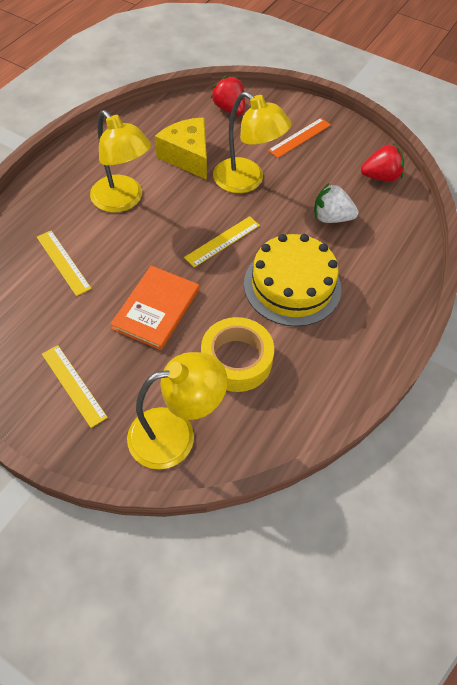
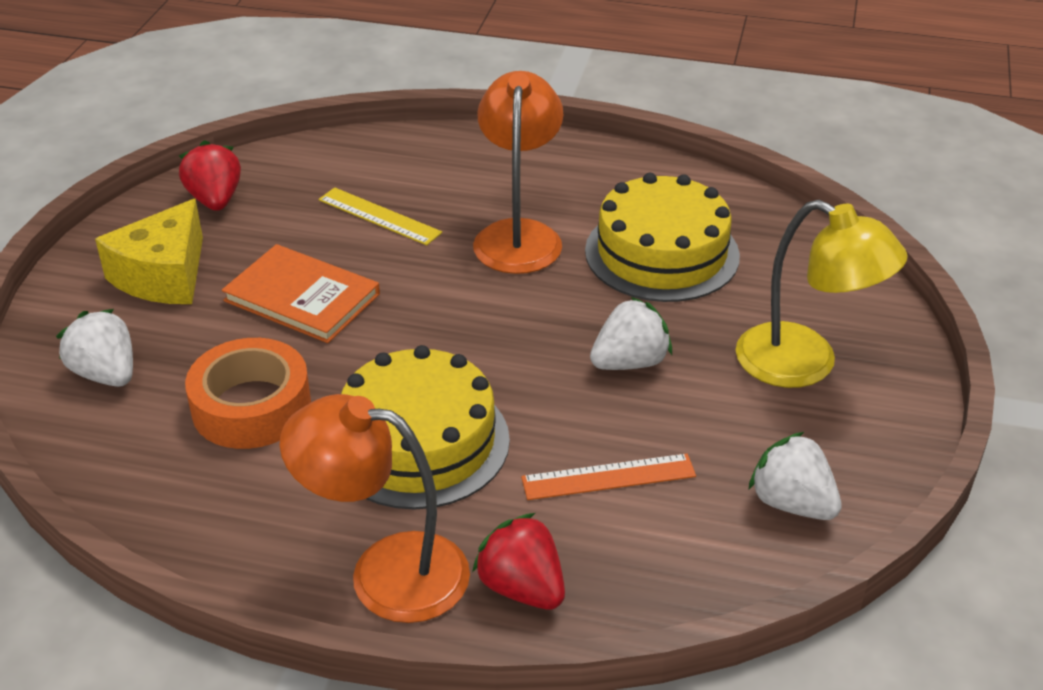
orange lamp: 0 -> 2
orange tape: 0 -> 1
white strawberry: 1 -> 3
yellow cake: 1 -> 2
yellow lamp: 3 -> 1
yellow ruler: 3 -> 1
yellow tape: 1 -> 0

